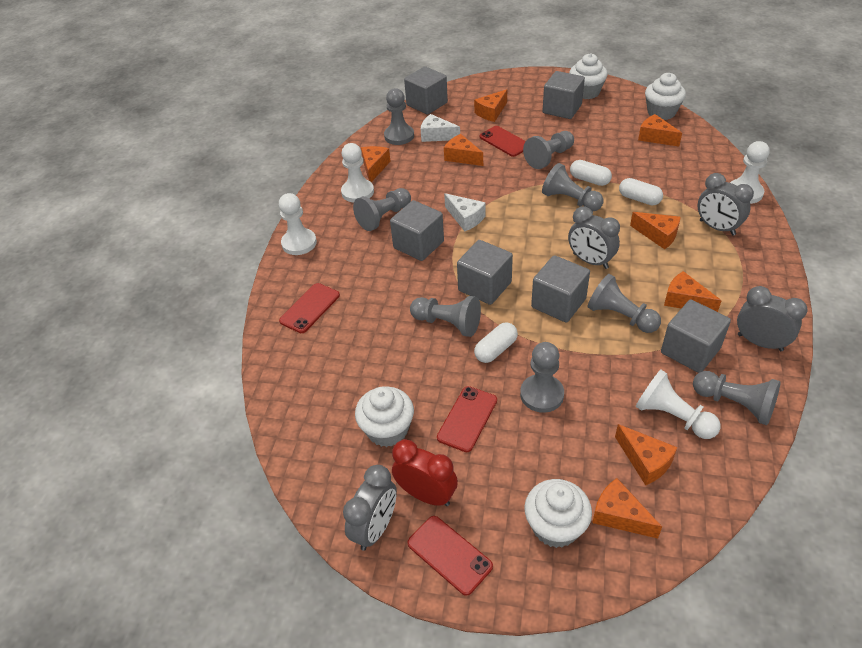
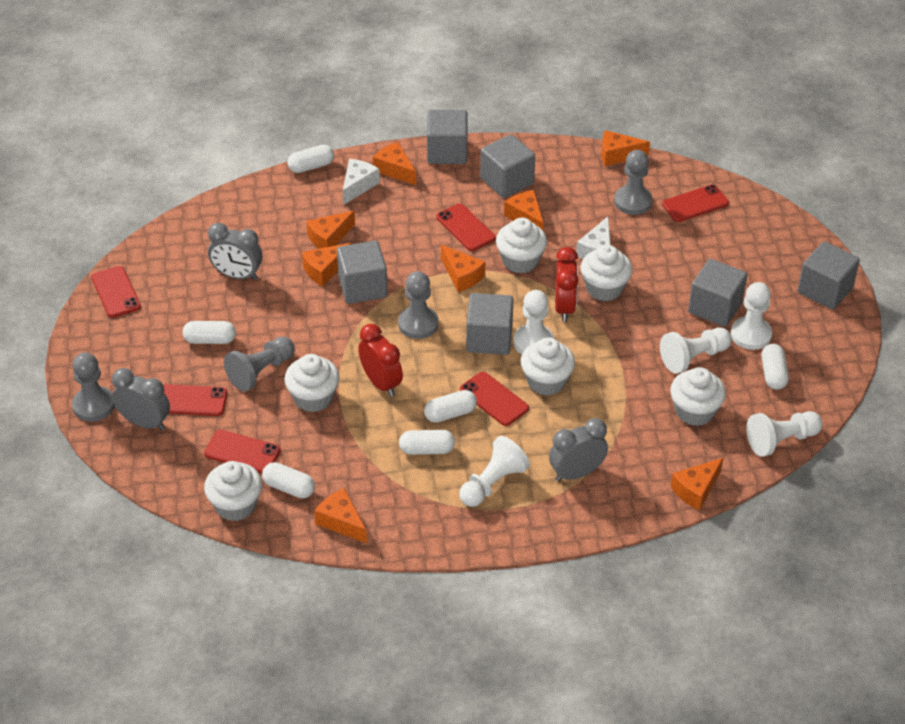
grey clock: 4 -> 3
grey pawn: 8 -> 4
red clock: 1 -> 2
red phone: 4 -> 6
white capsule: 3 -> 6
white cupcake: 4 -> 6
white pawn: 4 -> 5

